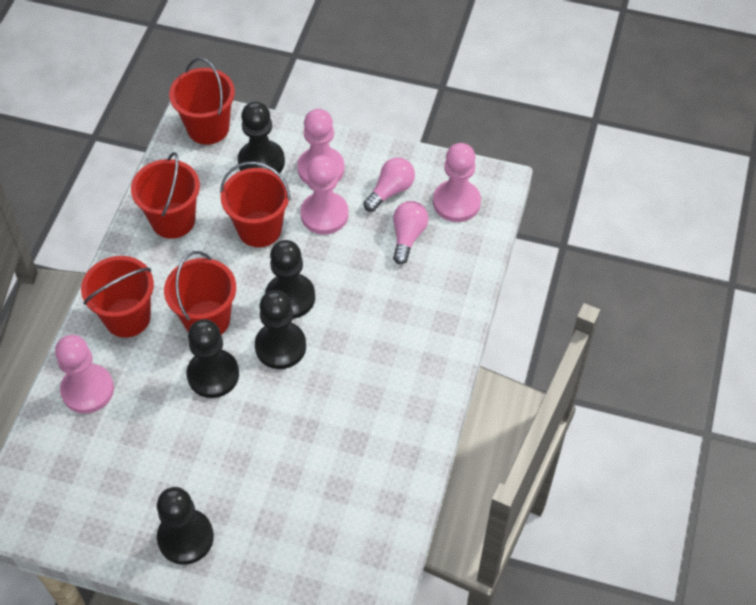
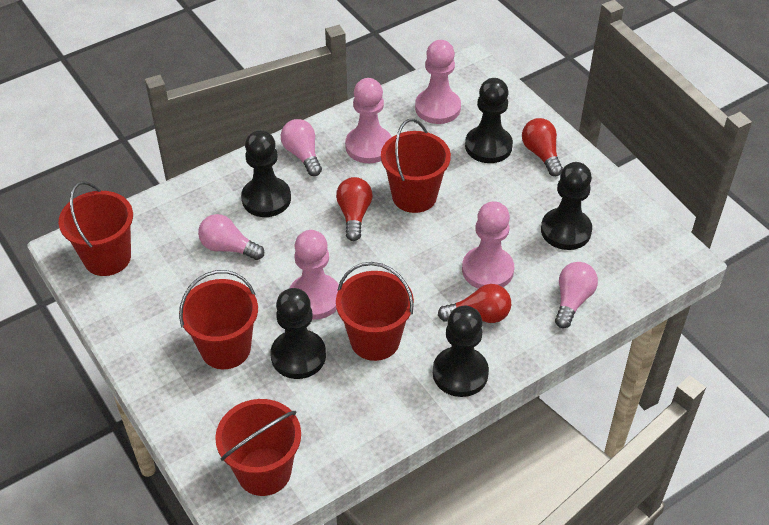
pink light bulb: 2 -> 3
red light bulb: 0 -> 3

